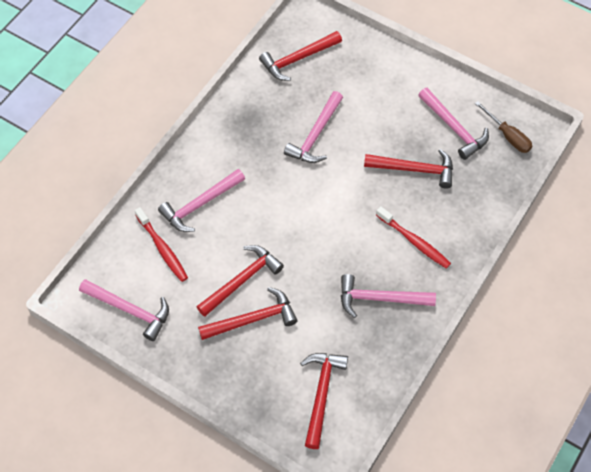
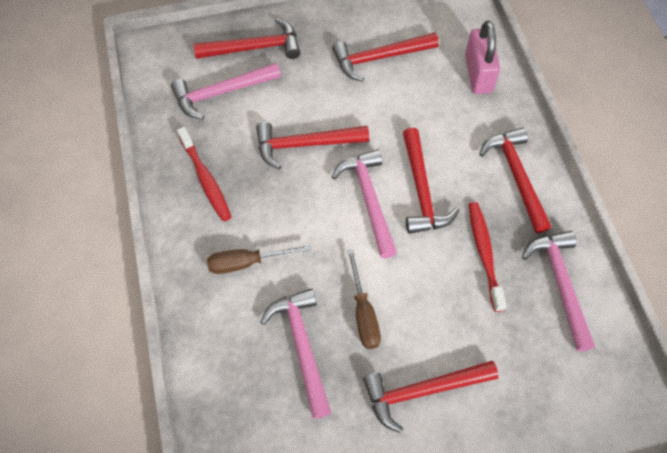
brown screwdriver: 1 -> 2
pink hammer: 5 -> 4
pink padlock: 0 -> 1
red hammer: 5 -> 6

